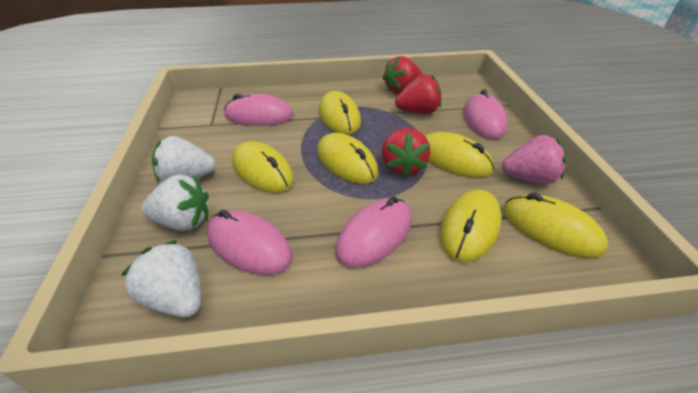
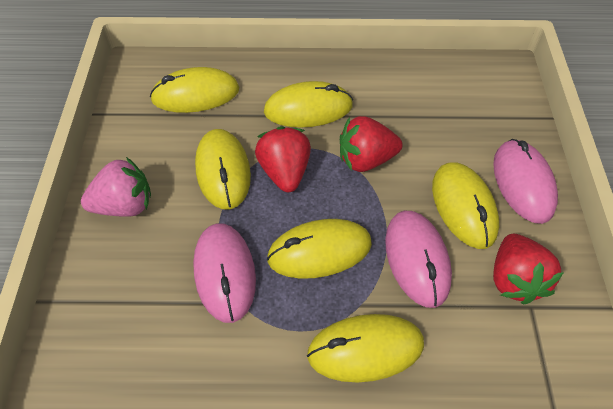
pink mouse: 4 -> 3
white strawberry: 3 -> 0

